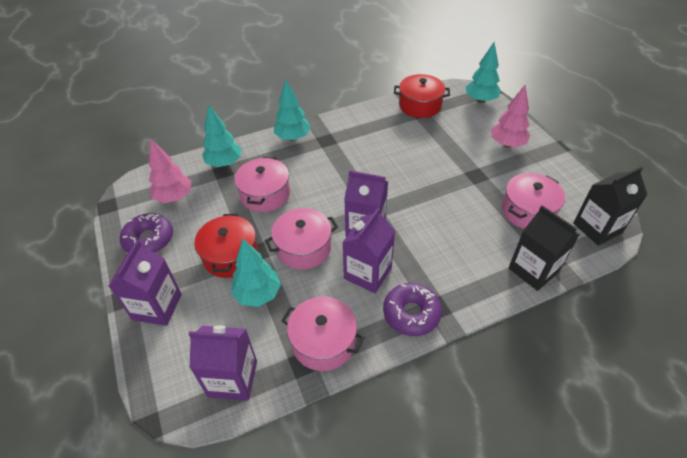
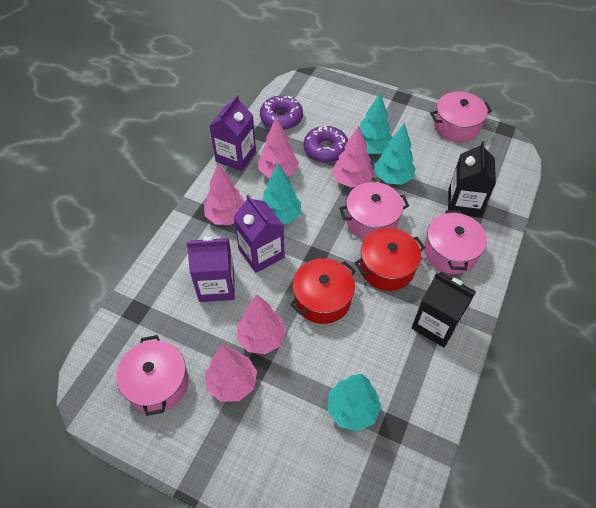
pink tree: 2 -> 5
purple carton: 4 -> 3

